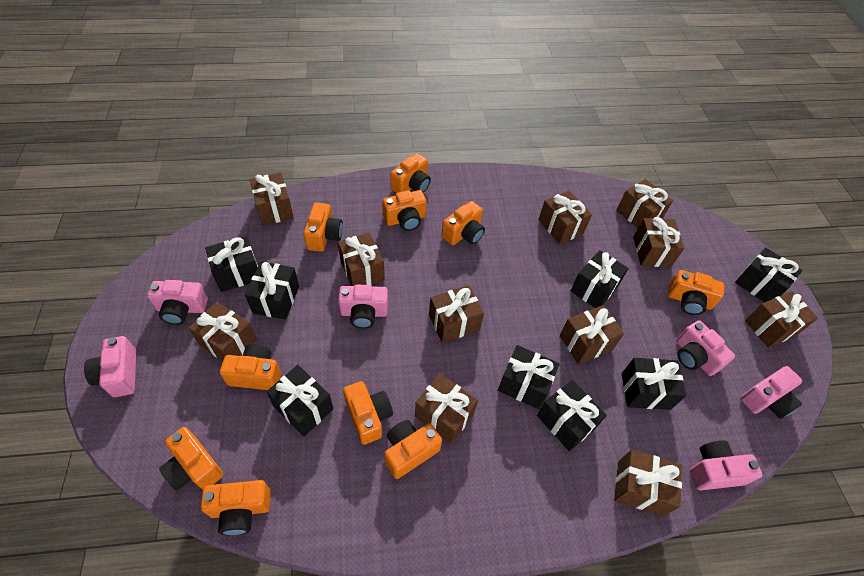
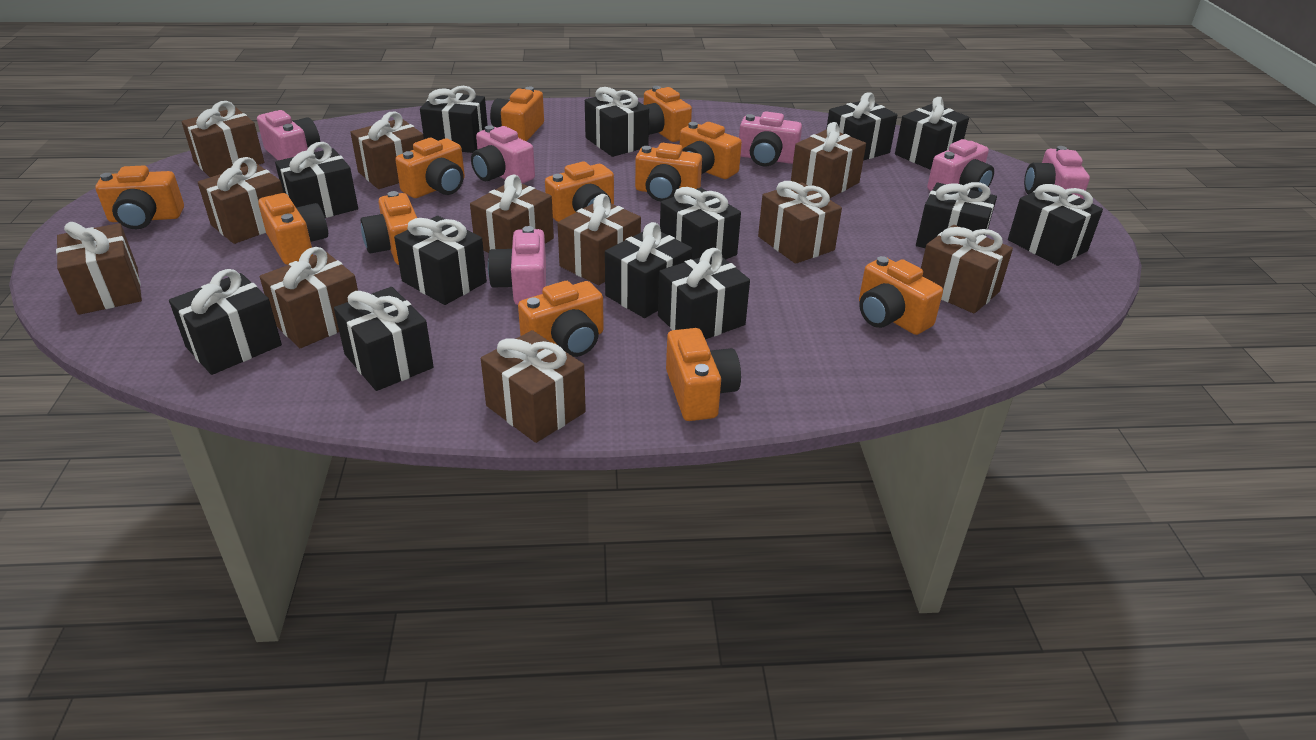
black gift: 8 -> 13
orange camera: 10 -> 12

